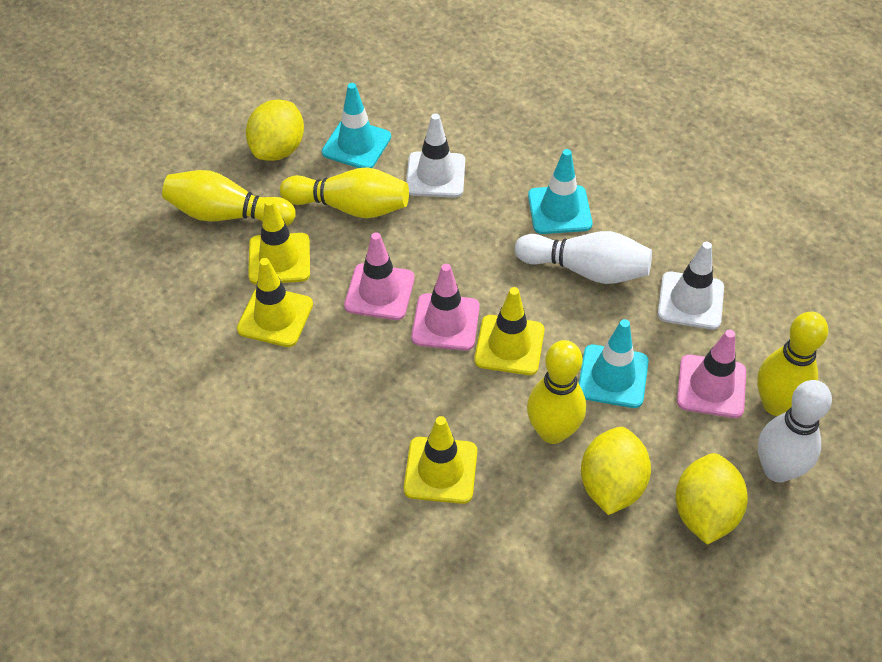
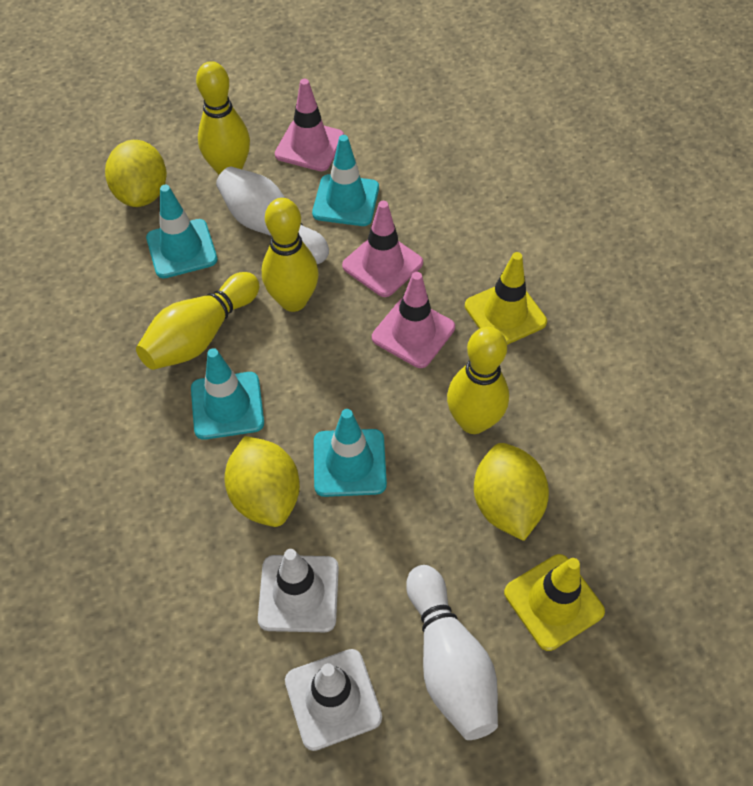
turquoise traffic cone: 3 -> 4
yellow traffic cone: 4 -> 2

